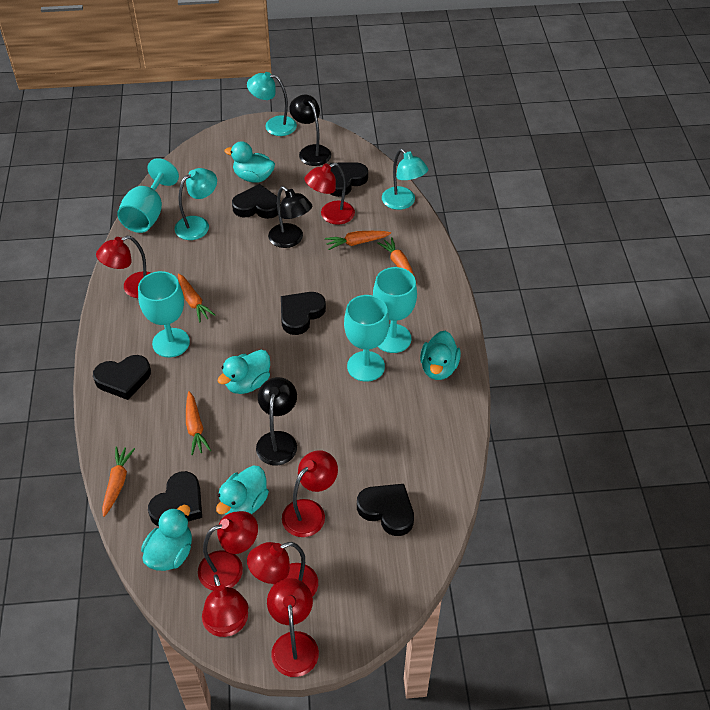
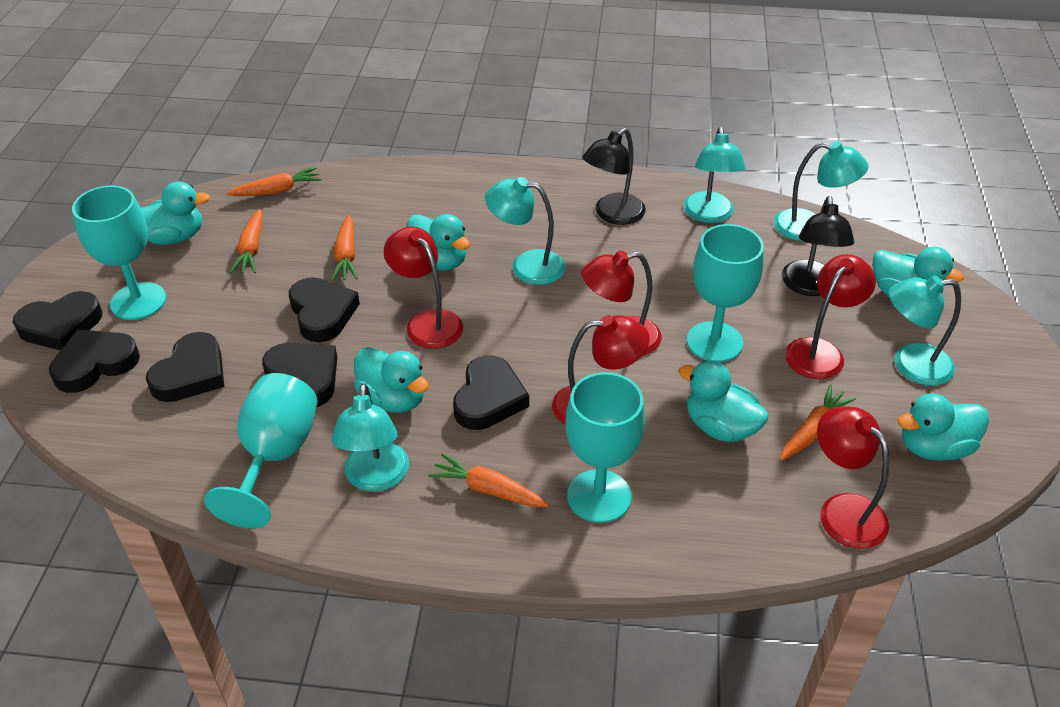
black lamp: 3 -> 2
red lamp: 7 -> 5
turquoise duck: 5 -> 6
turquoise lamp: 3 -> 5

